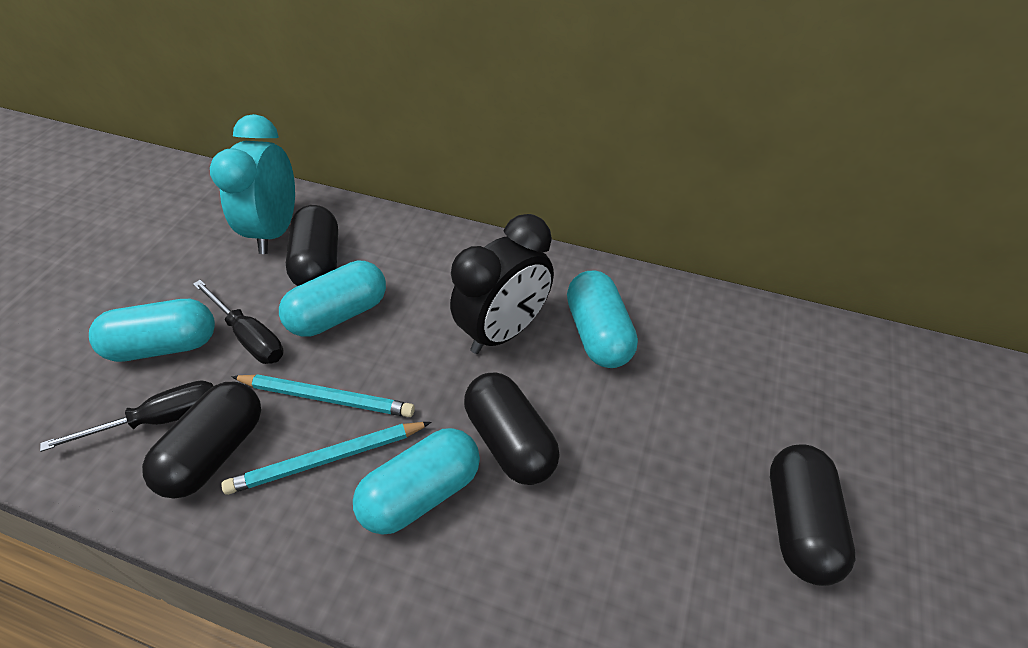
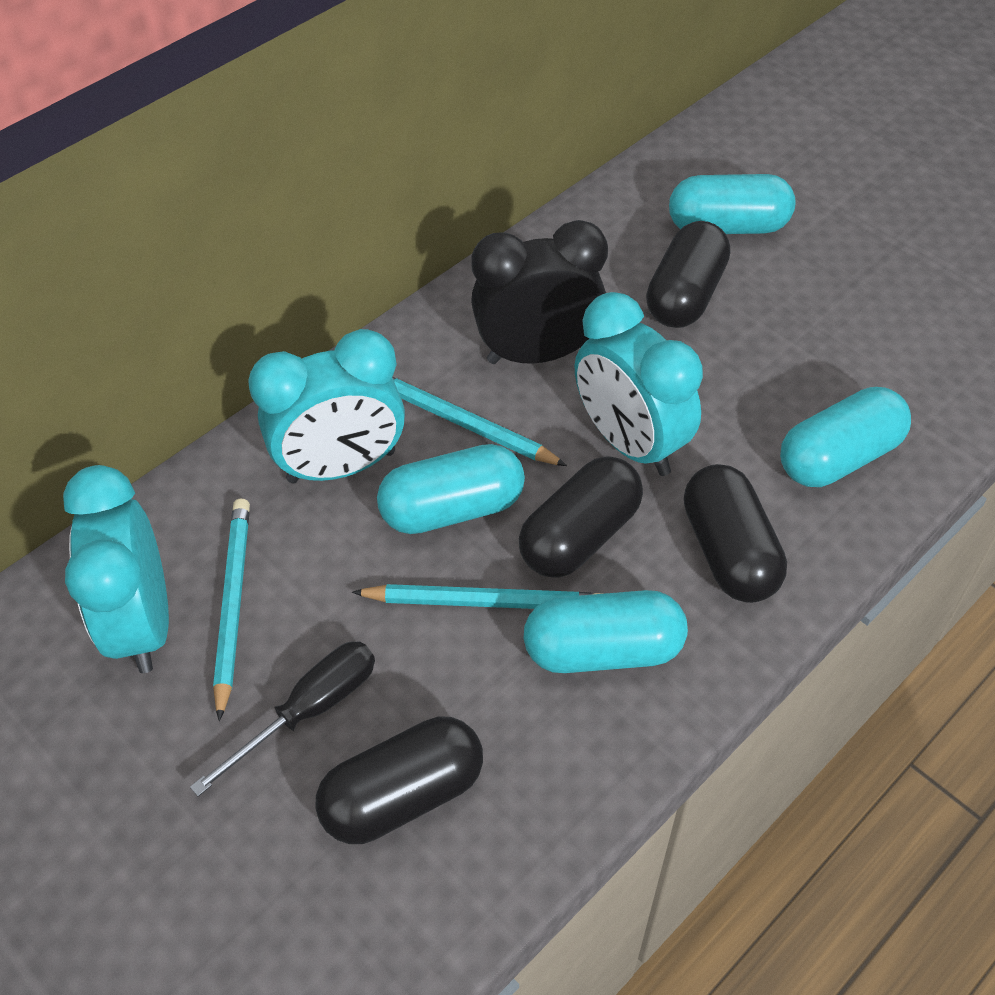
black screwdriver: 2 -> 1
turquoise clock: 1 -> 3
turquoise pencil: 2 -> 3

